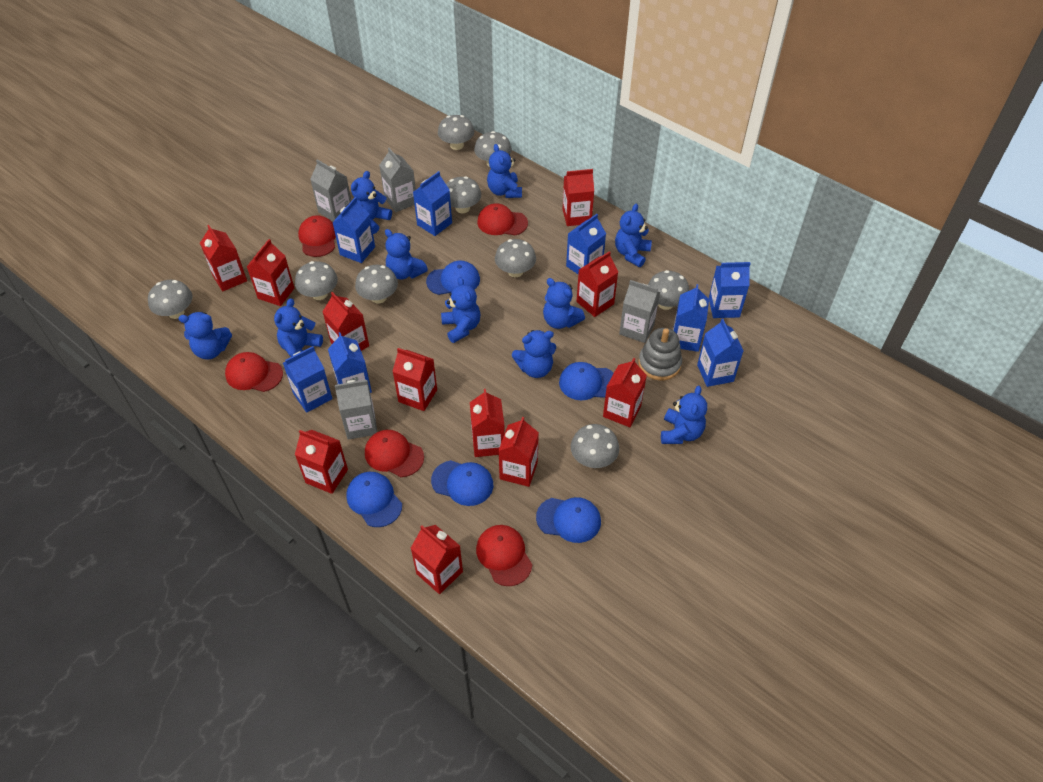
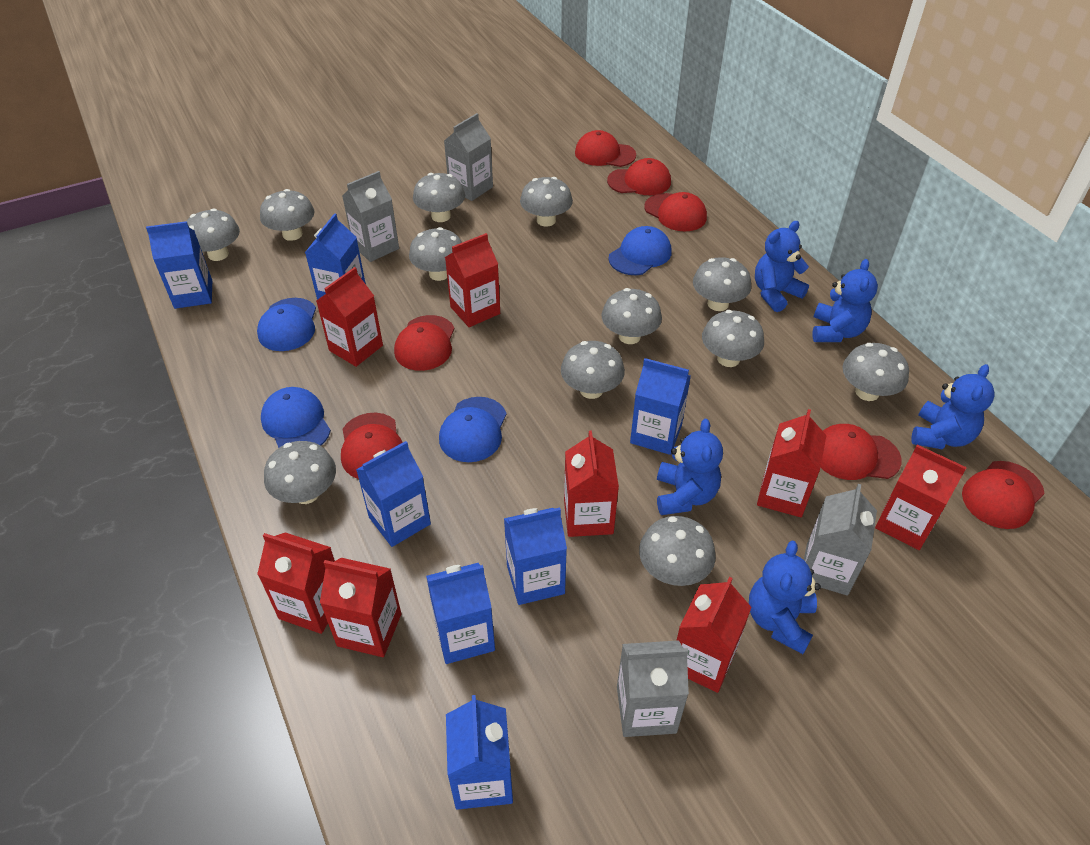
blue cap: 5 -> 4
blue carton: 8 -> 7
blue teddy bear: 10 -> 5
grey mushroom: 9 -> 12
grey stacking toy: 1 -> 0
red cap: 5 -> 7
red carton: 11 -> 8

